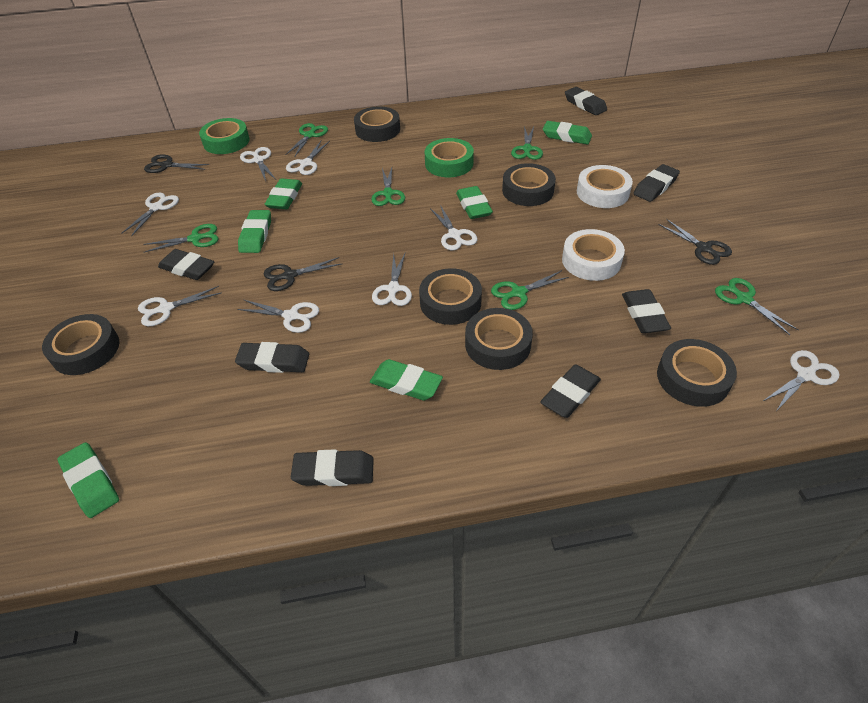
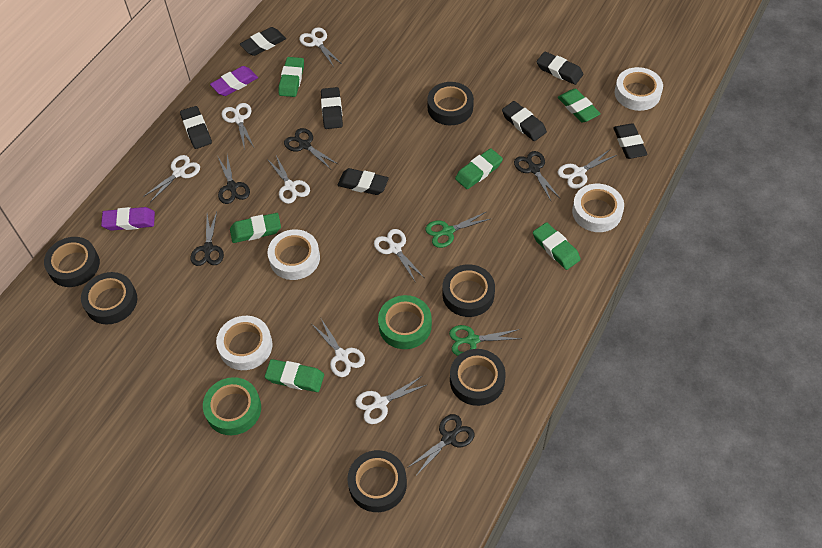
black scissors: 3 -> 5
green scissors: 6 -> 2
purple eraser: 0 -> 2
white tape: 2 -> 4

